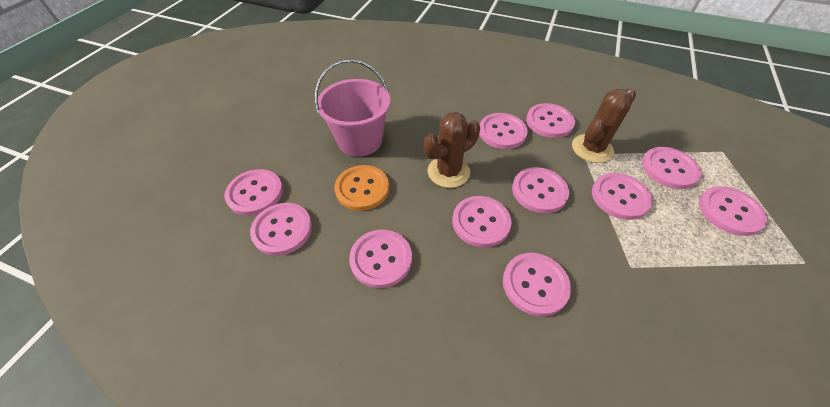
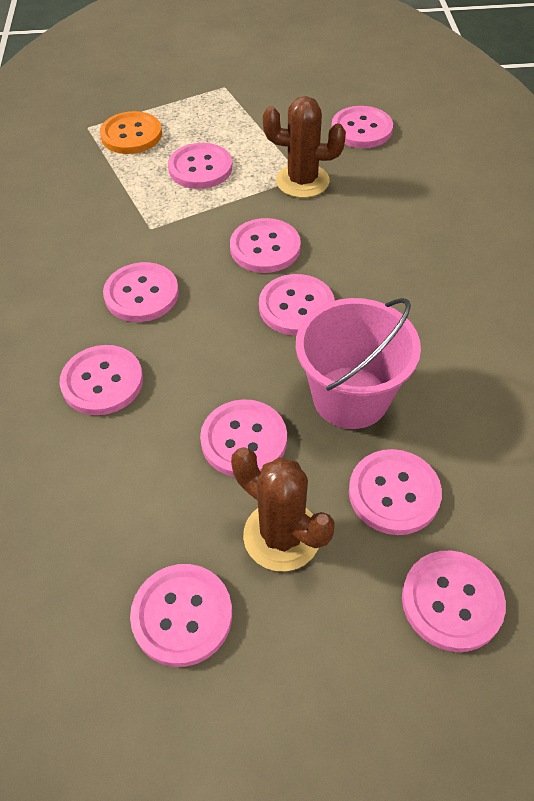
pink button: 11 -> 10

